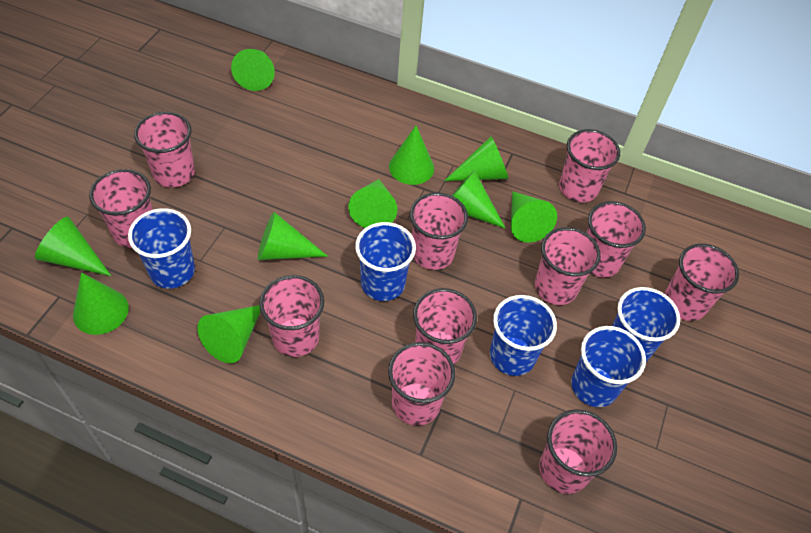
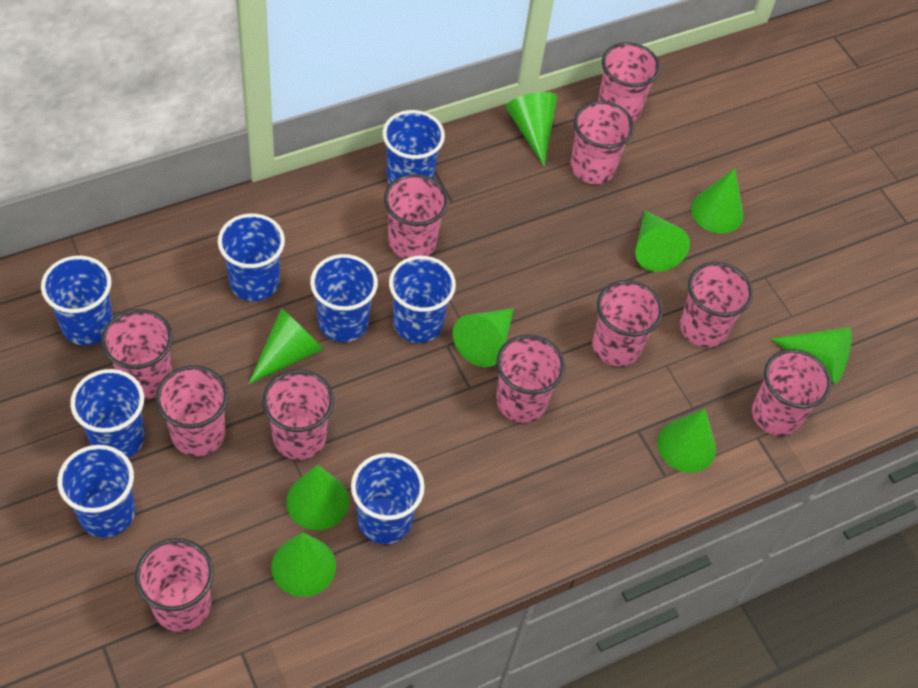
blue cup: 5 -> 8
green cone: 10 -> 9

